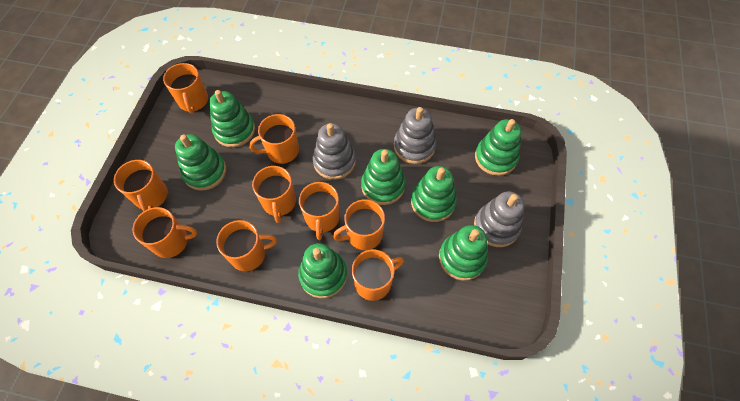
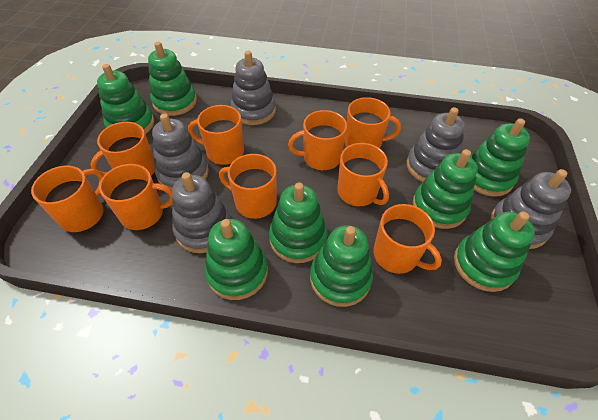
green stacking toy: 7 -> 8
grey stacking toy: 3 -> 5

